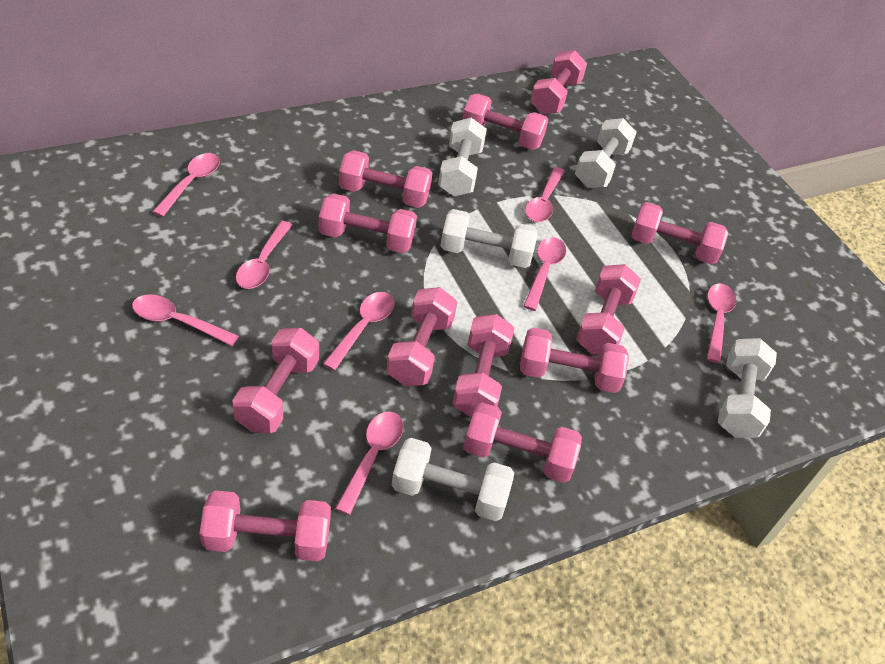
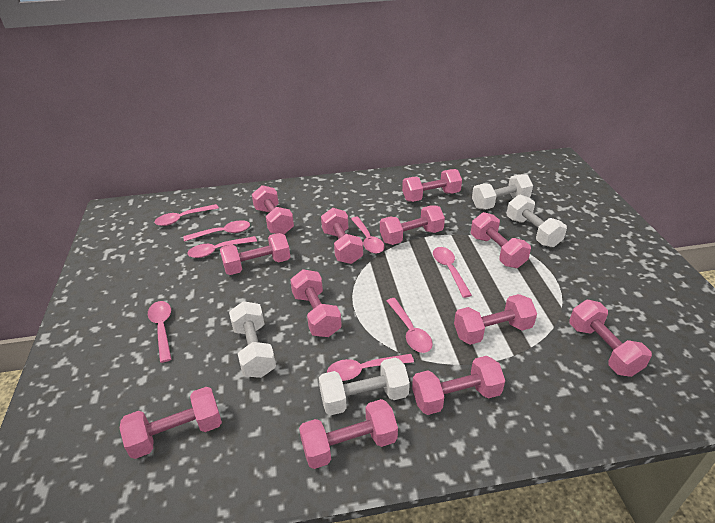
white dumbbell: 5 -> 4

